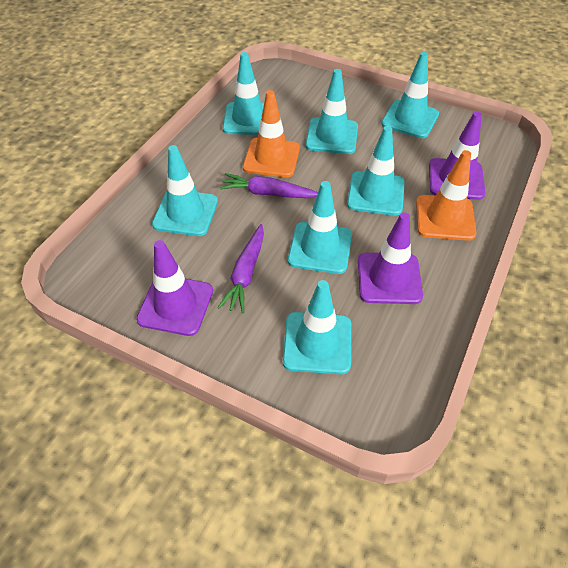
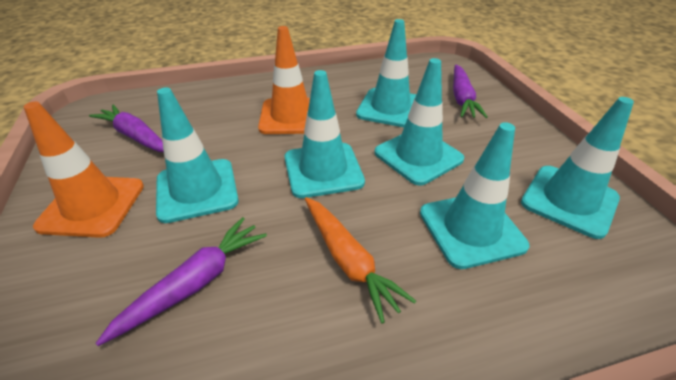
orange carrot: 0 -> 1
purple carrot: 2 -> 3
purple traffic cone: 3 -> 0
turquoise traffic cone: 7 -> 6

